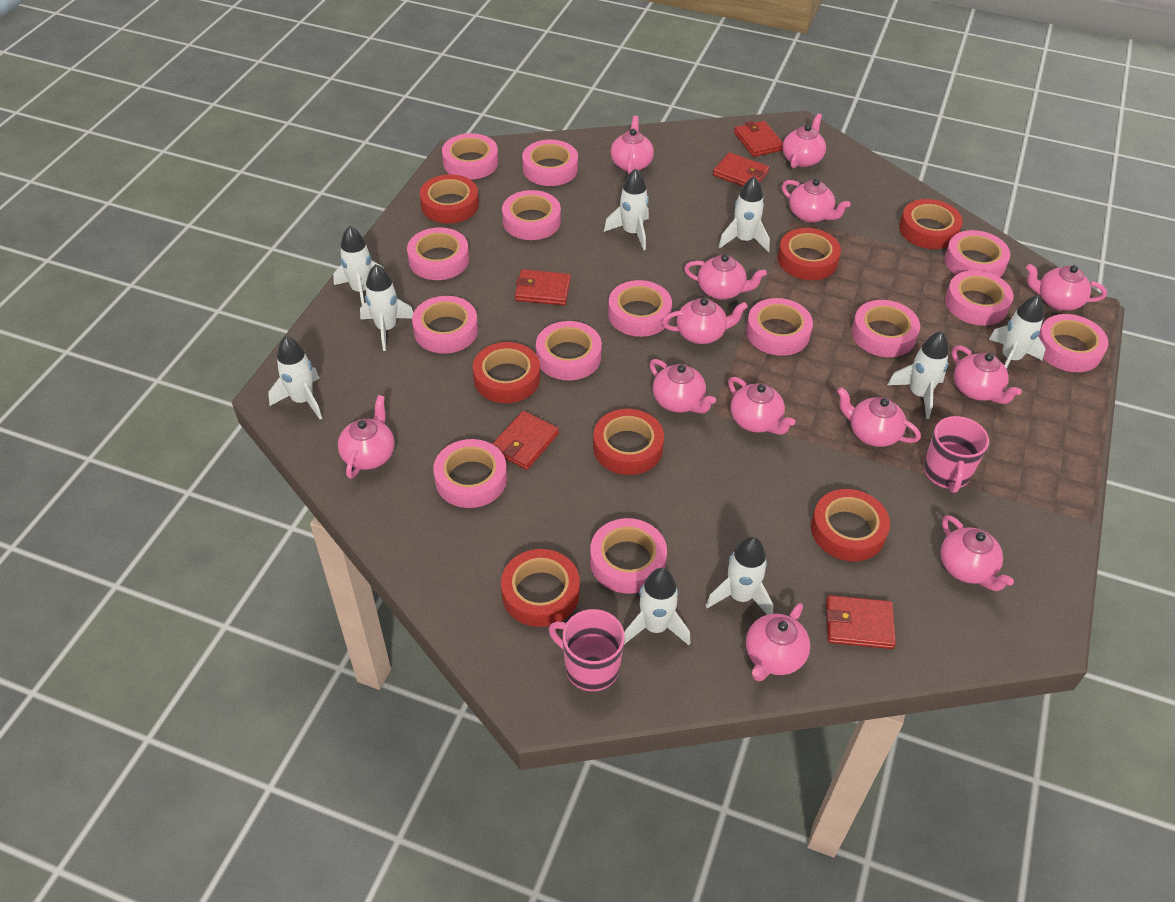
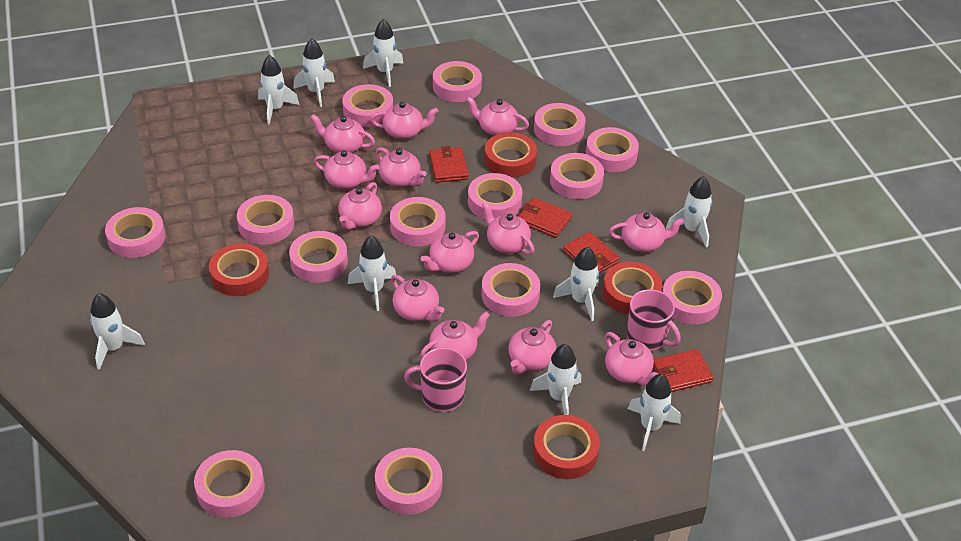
red tape: 7 -> 4
red wallet: 5 -> 4

